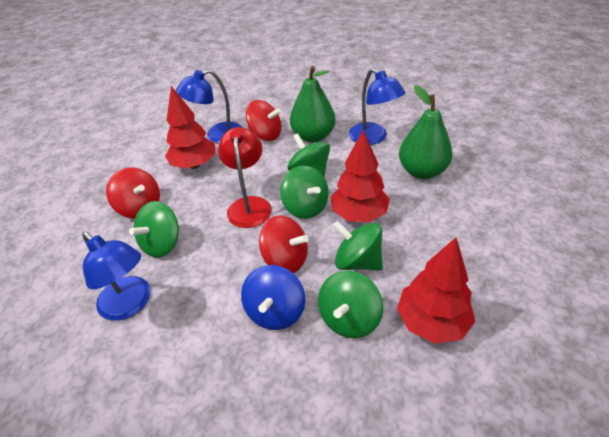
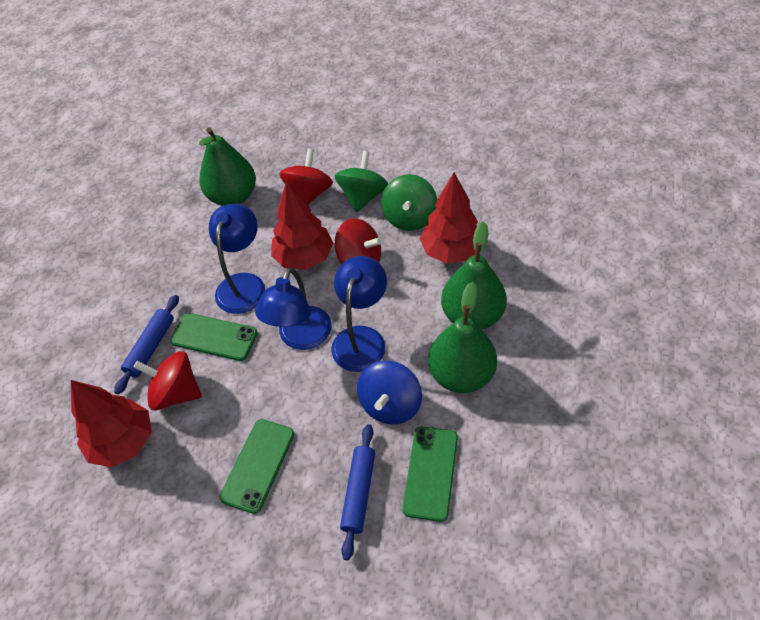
blue rolling pin: 0 -> 2
green pear: 2 -> 3
green phone: 0 -> 3
green spinning top: 5 -> 2
red lamp: 1 -> 0

